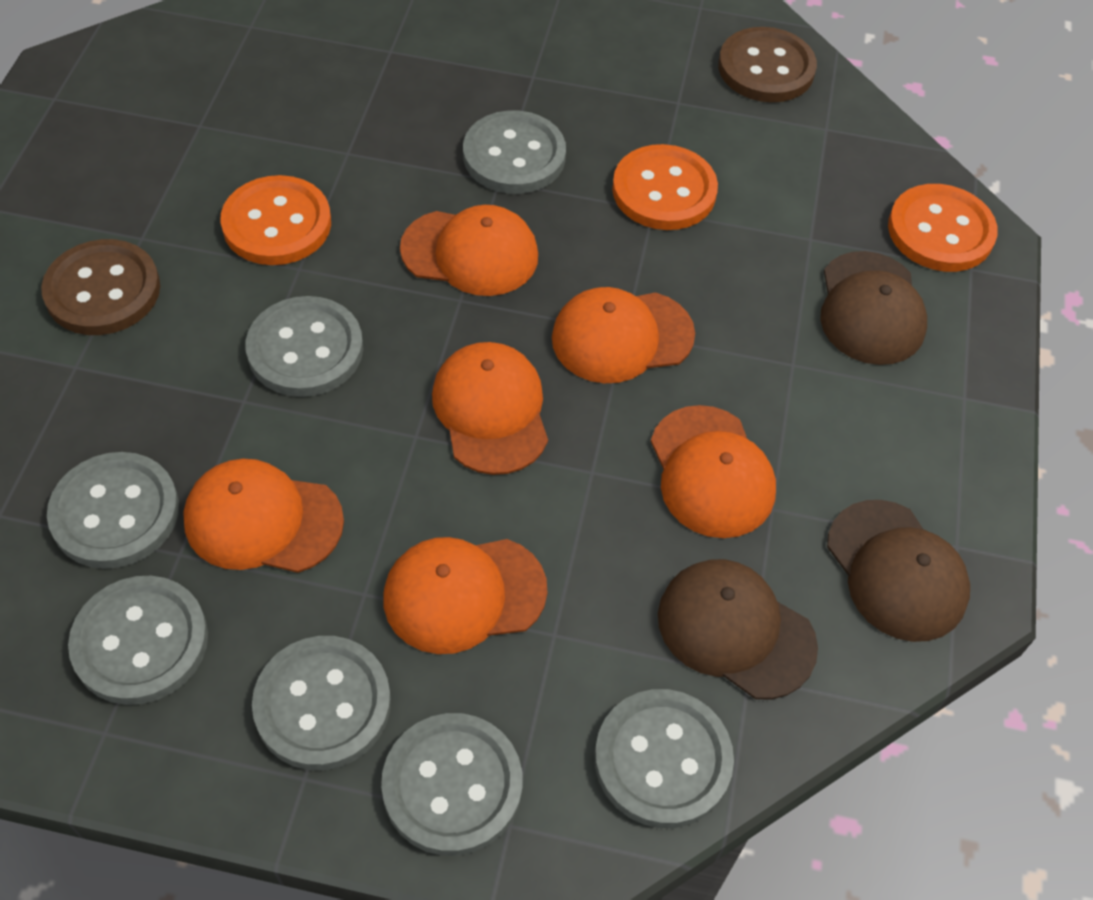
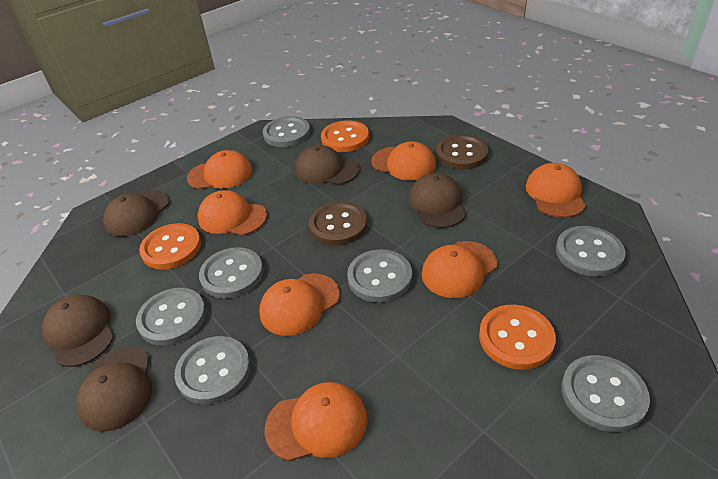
brown cap: 3 -> 5
orange cap: 6 -> 7

